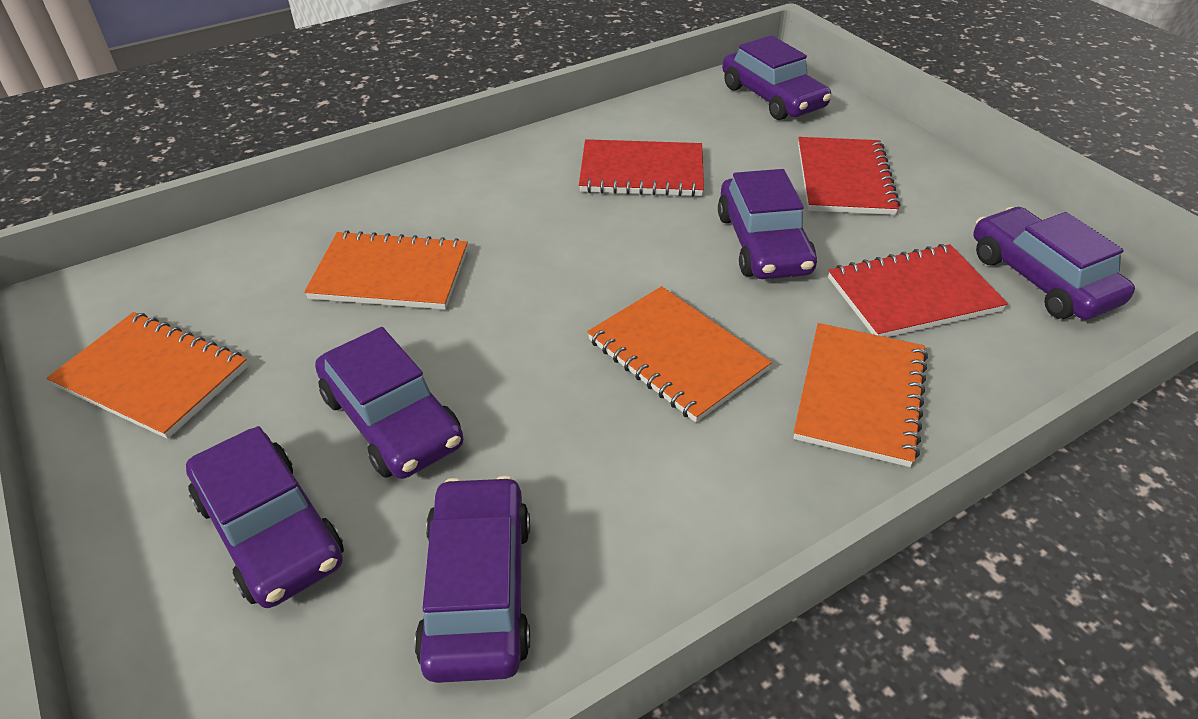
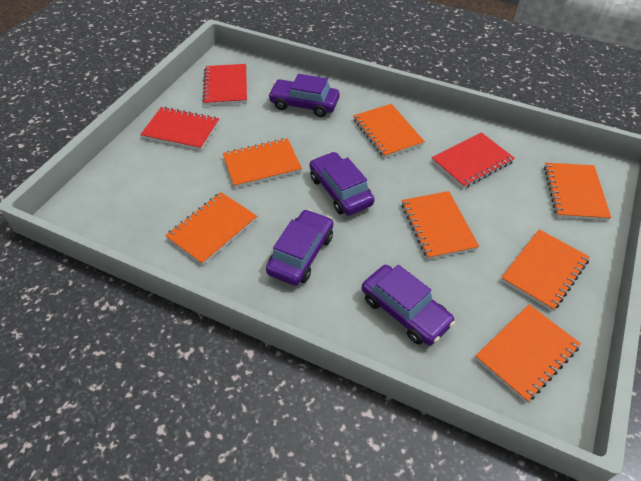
orange notebook: 4 -> 7
purple car: 6 -> 4

